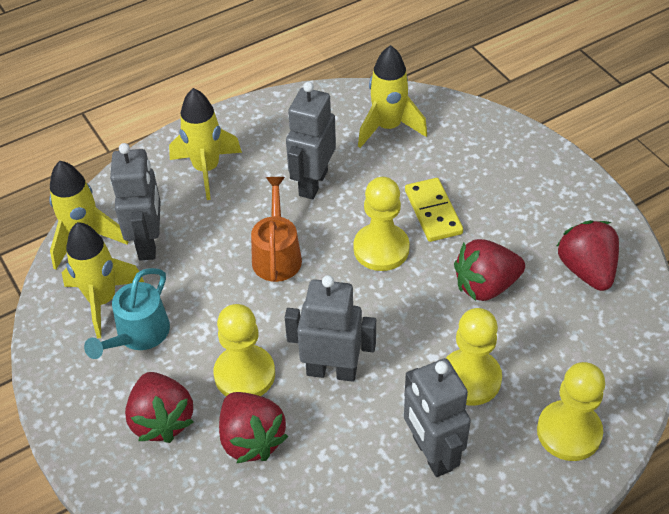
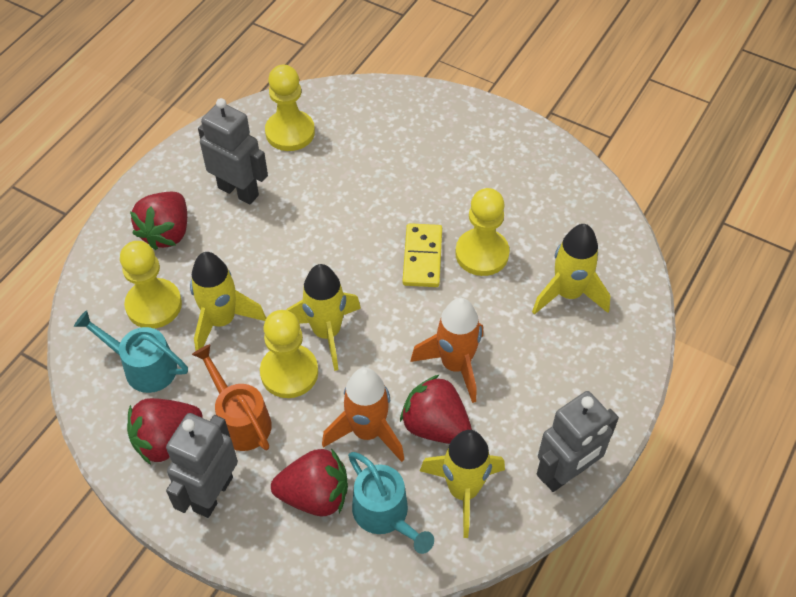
grey robot: 4 -> 3
orange rocket: 0 -> 2
turquoise watering can: 1 -> 2

